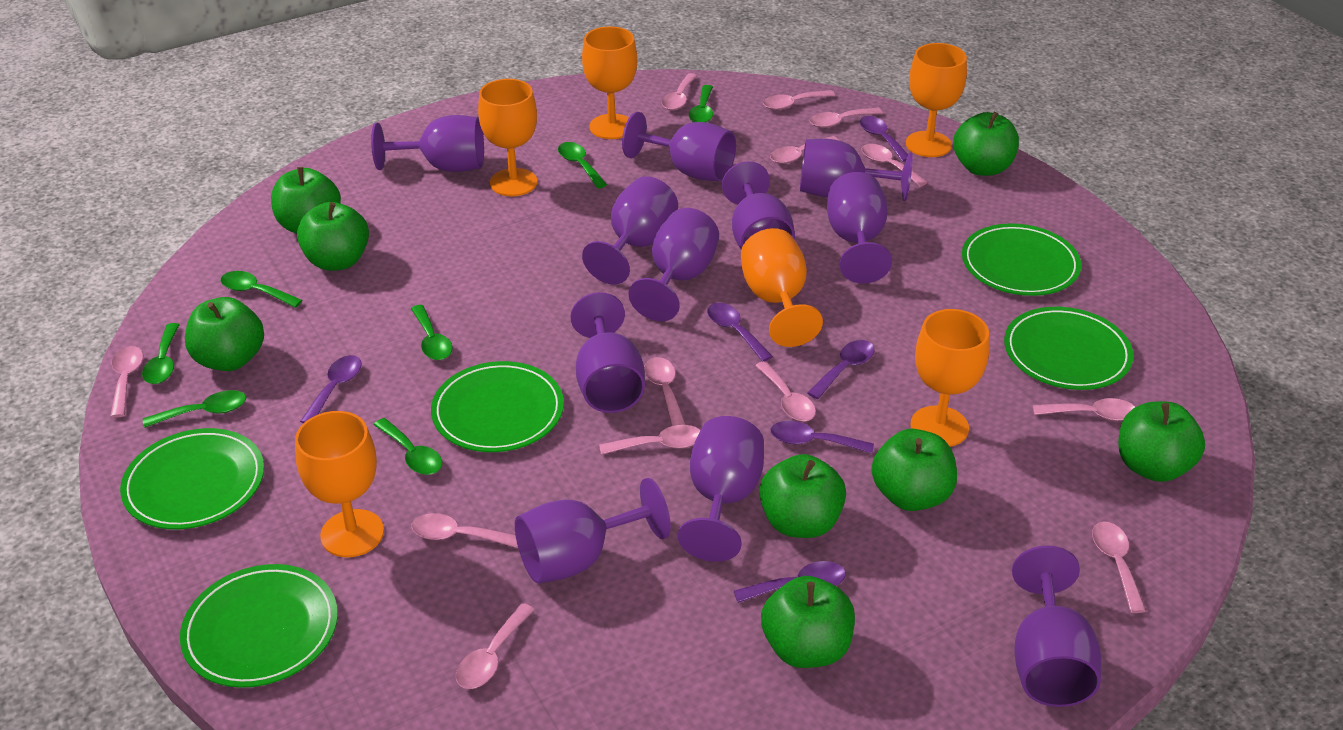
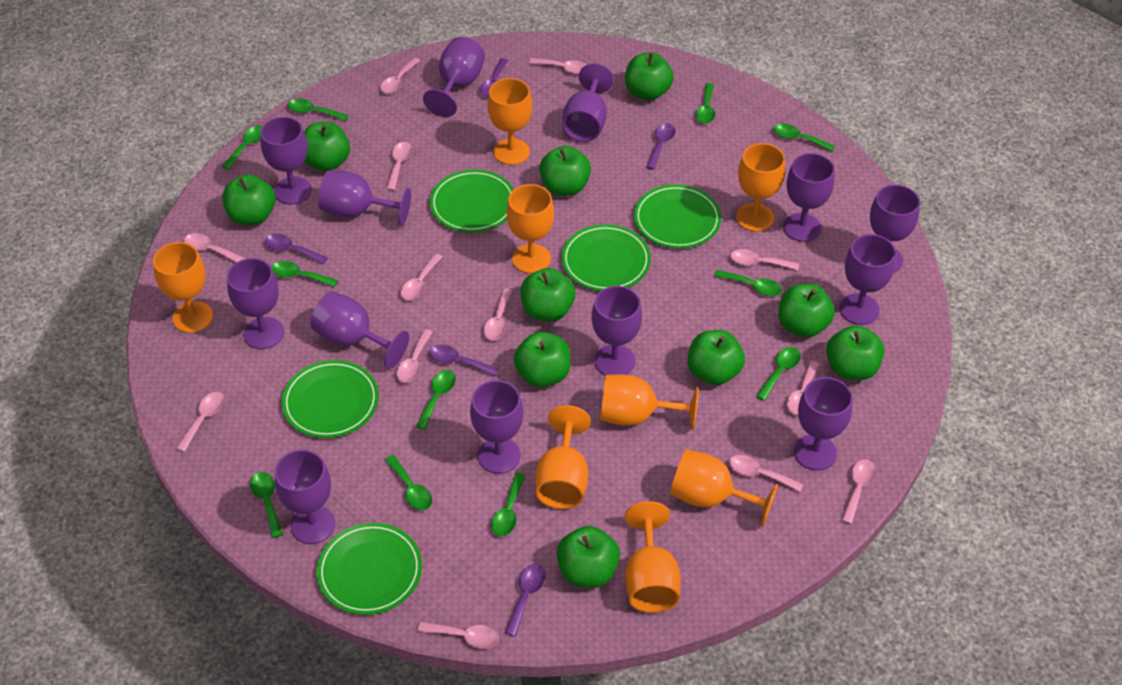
green apple: 8 -> 10
green spoon: 7 -> 11
orange goblet: 6 -> 8
purple goblet: 11 -> 13
purple spoon: 6 -> 5

